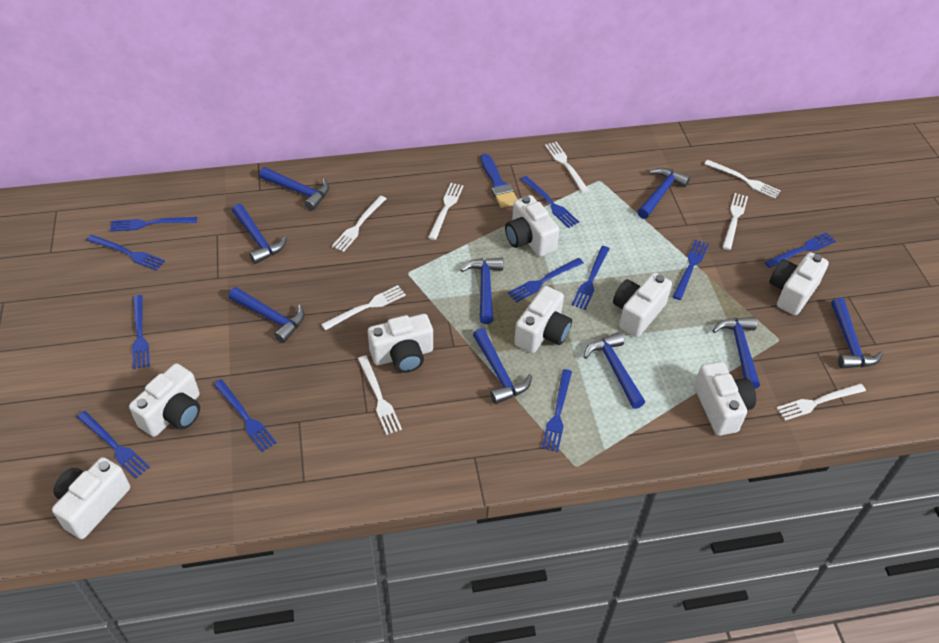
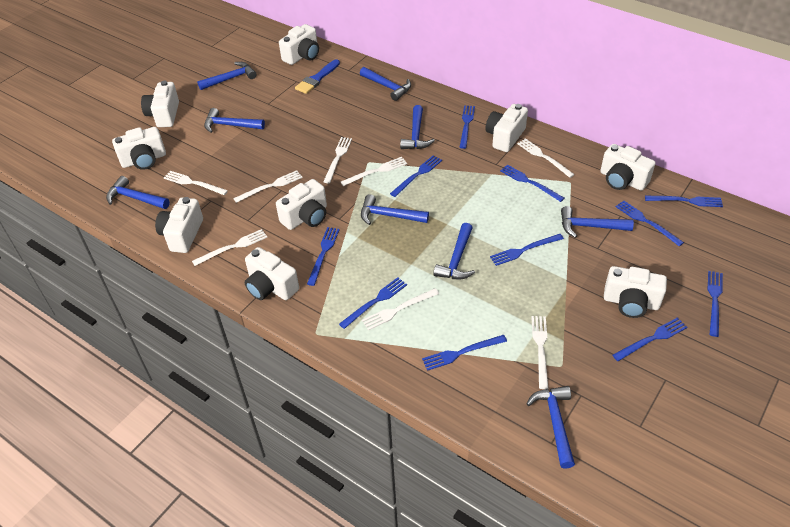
white camera: 8 -> 9

